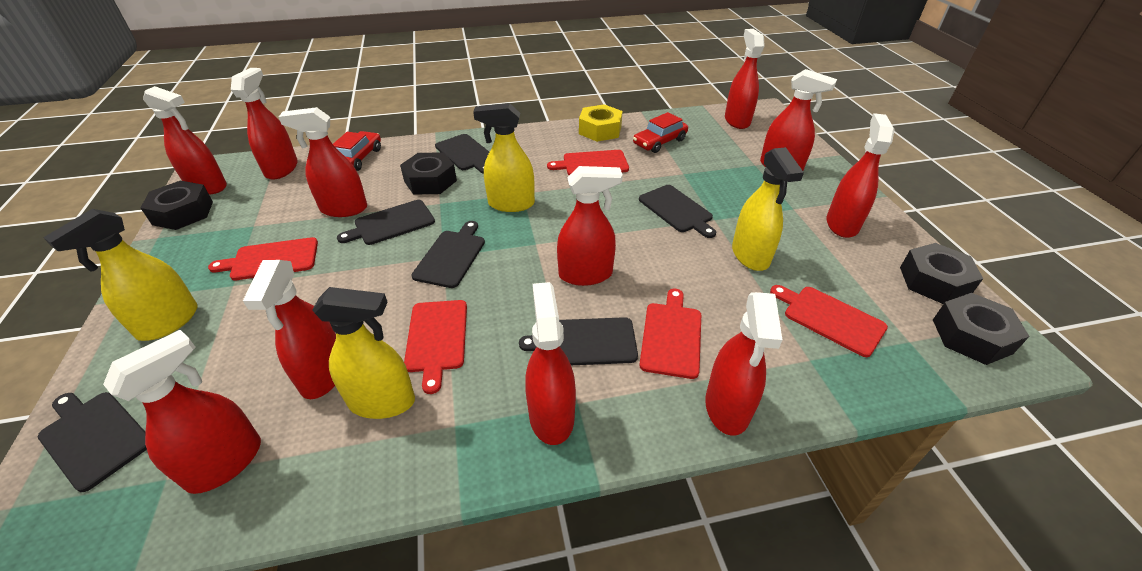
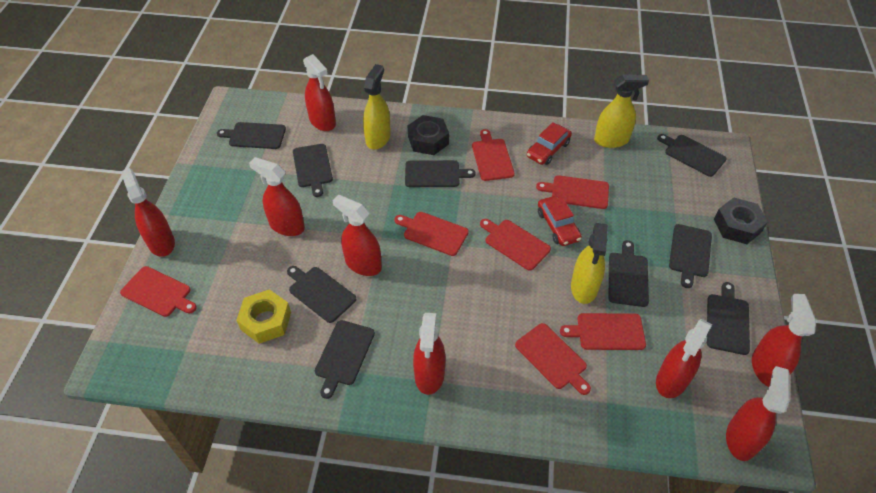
black cutting board: 6 -> 9
black nut: 4 -> 2
red cutting board: 5 -> 7
red spray bottle: 11 -> 8
yellow spray bottle: 4 -> 3

